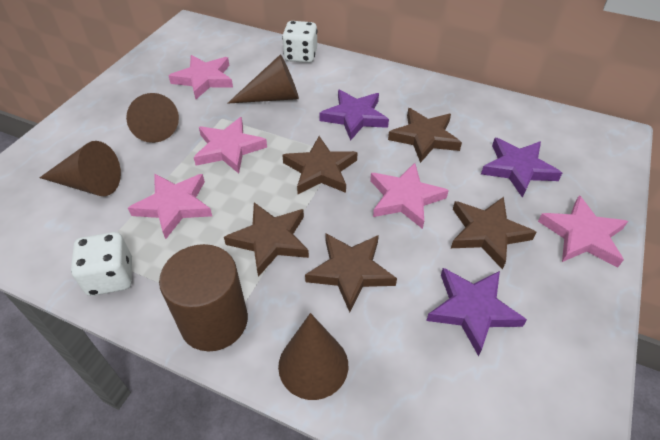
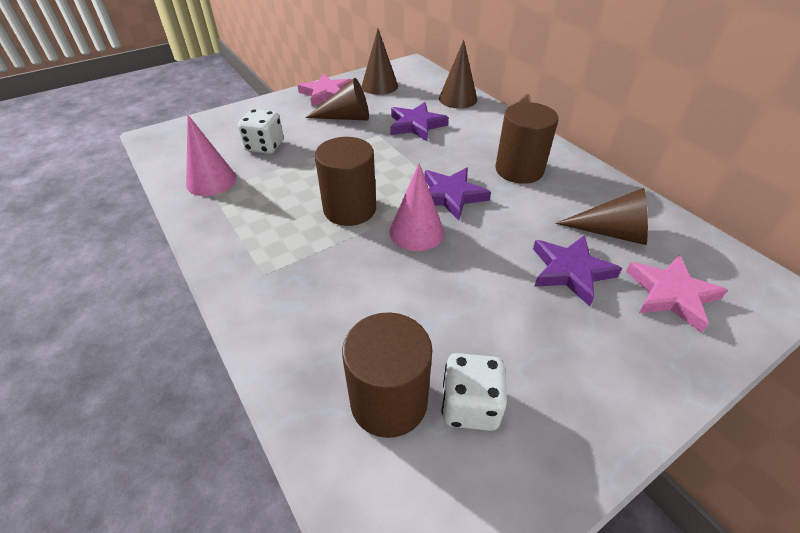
brown cylinder: 1 -> 3
brown star: 5 -> 0
pink cone: 0 -> 2
pink star: 5 -> 2

